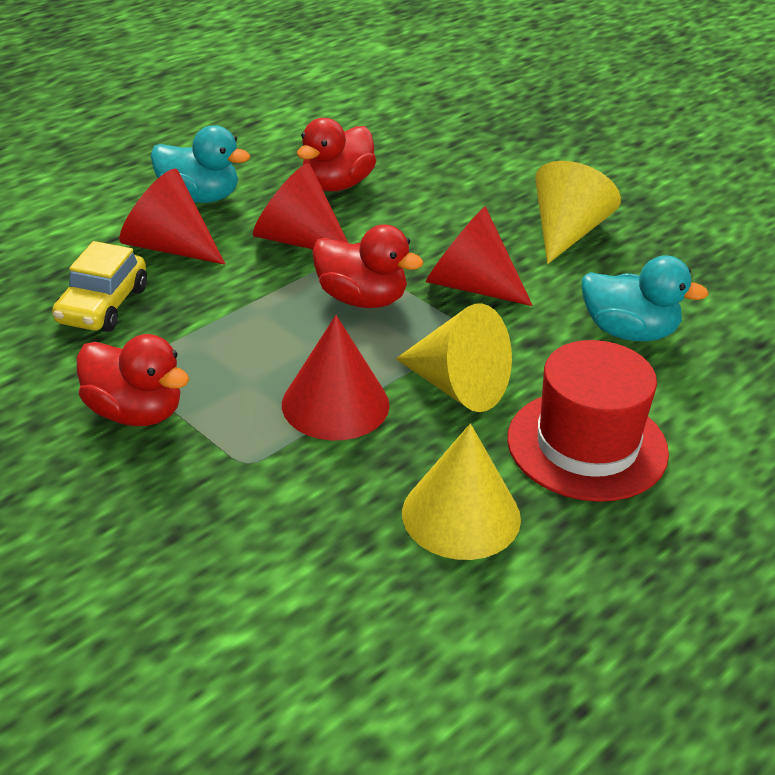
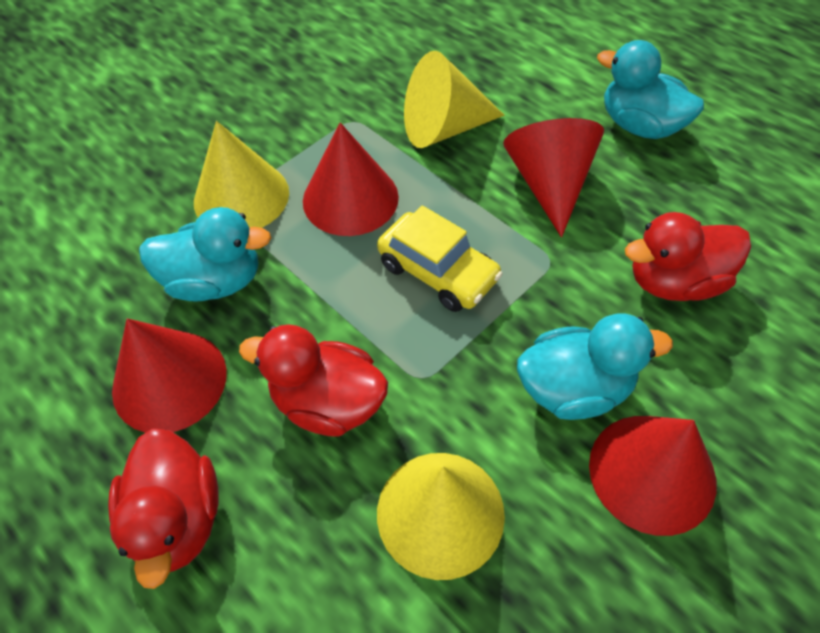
red hat: 1 -> 0
turquoise duck: 2 -> 3

